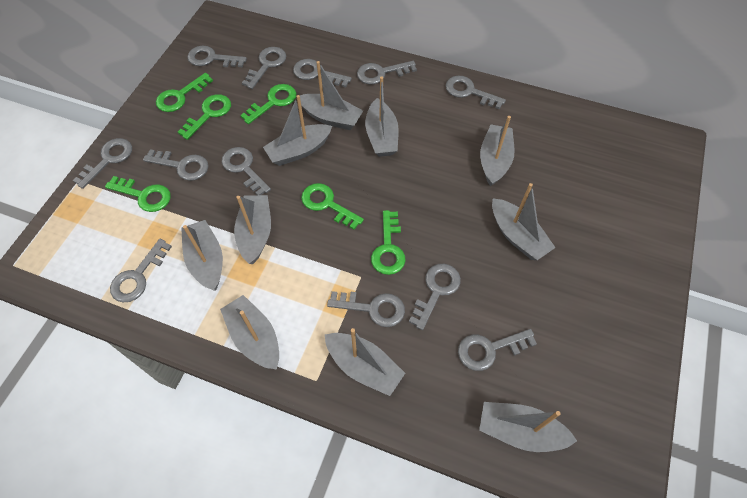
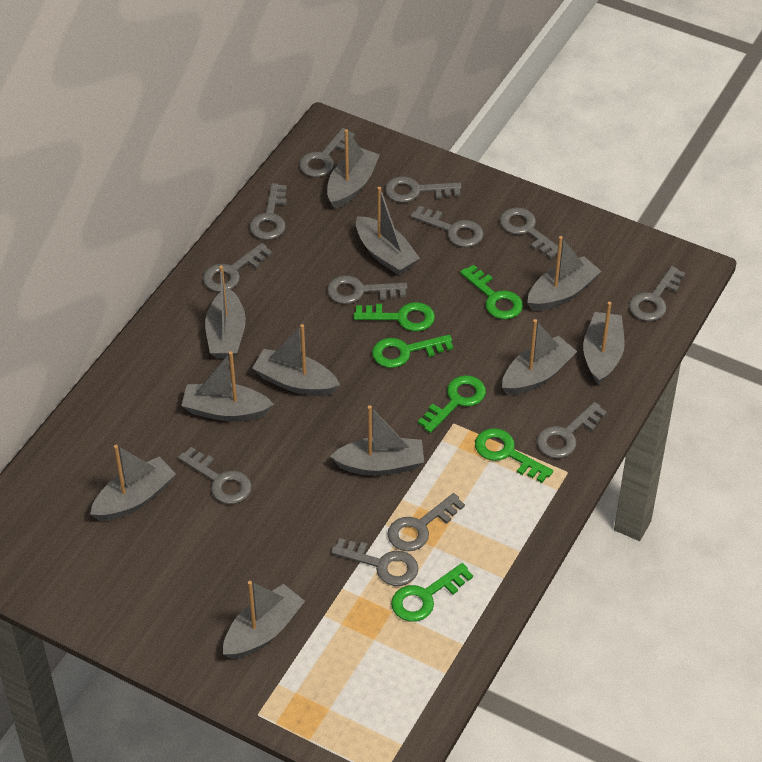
grey boat: 10 -> 11

